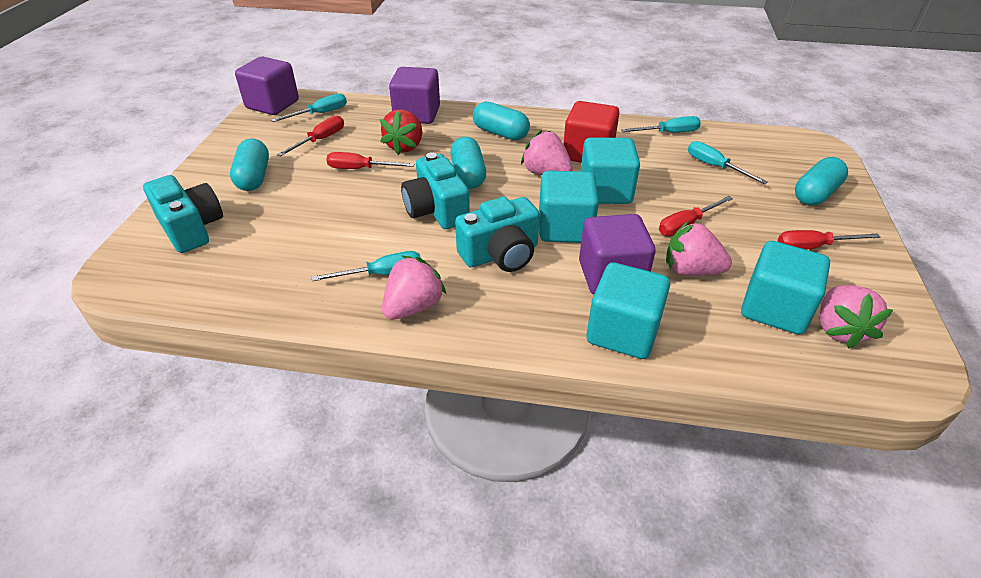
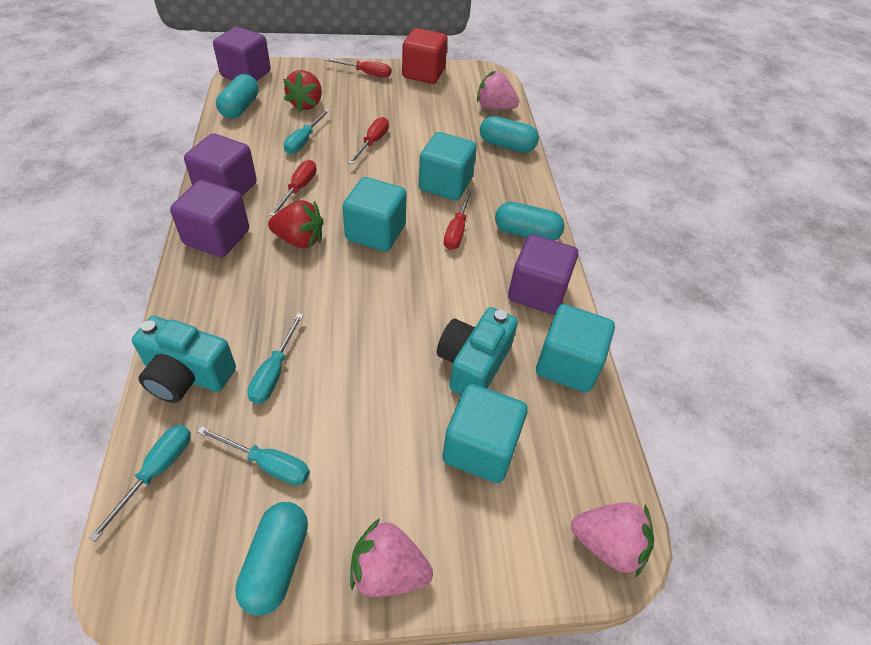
pink strawberry: 4 -> 3
purple cube: 3 -> 4
red strawberry: 1 -> 2
turquoise camera: 3 -> 2

